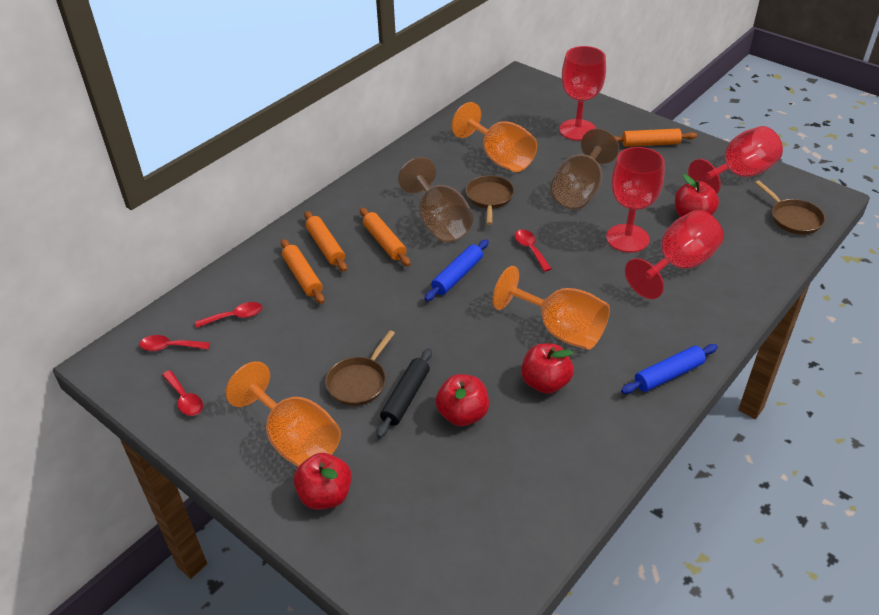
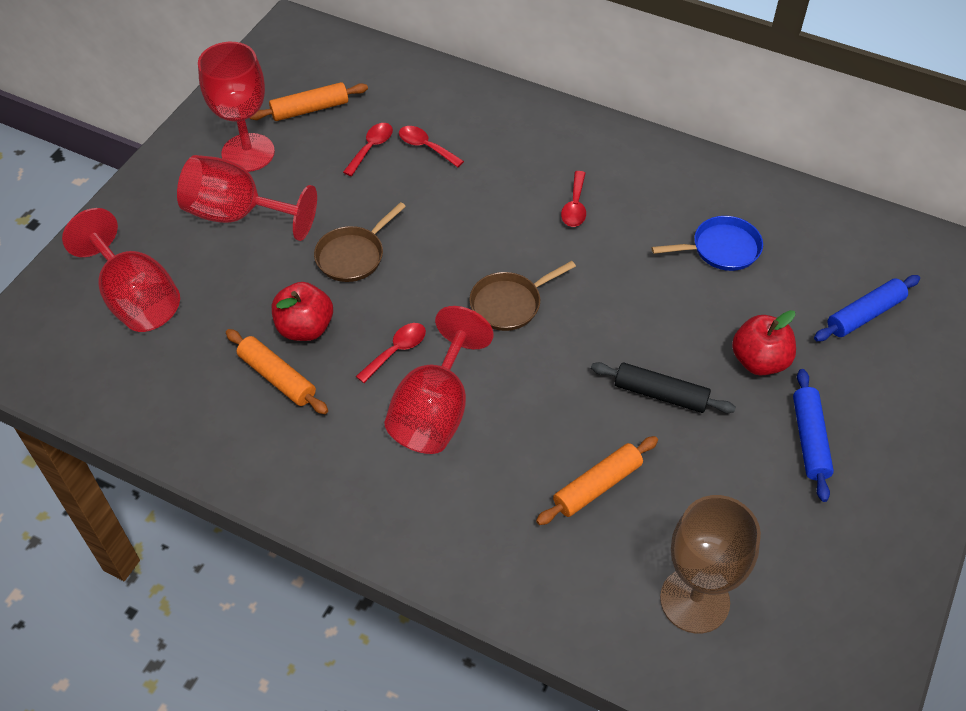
blue pan: 0 -> 1
brown goblet: 2 -> 1
brown pan: 3 -> 2
orange goblet: 3 -> 0
orange rolling pin: 4 -> 3
red apple: 4 -> 2

